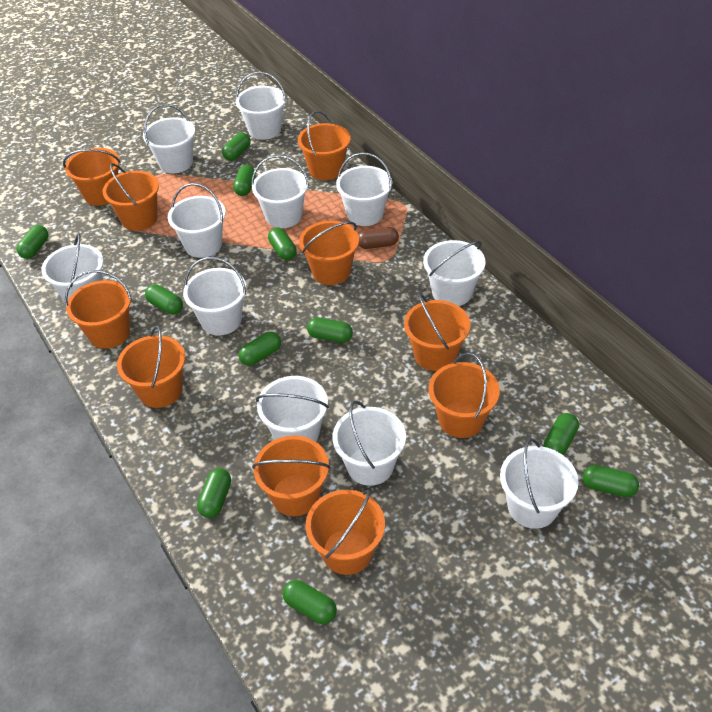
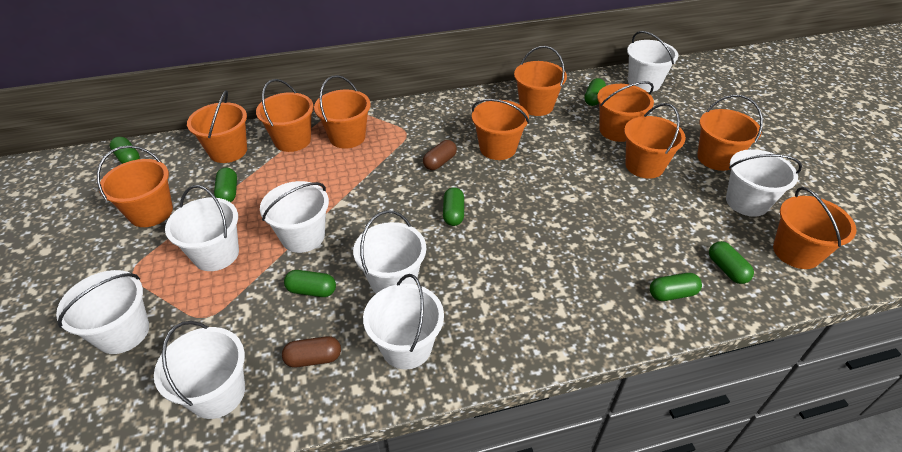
brown capsule: 1 -> 2
green capsule: 11 -> 7
white bucket: 11 -> 8

